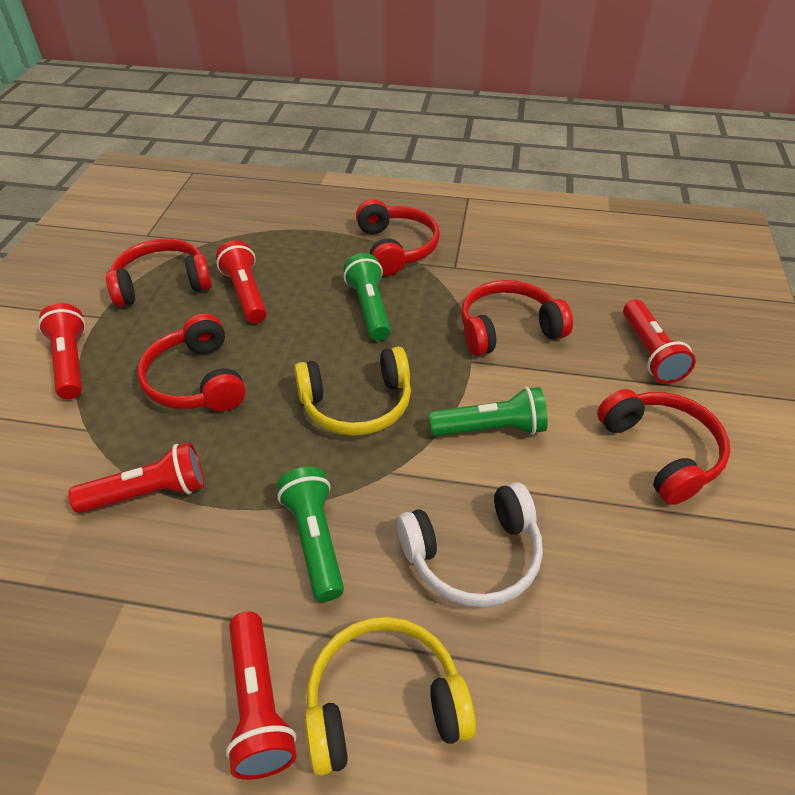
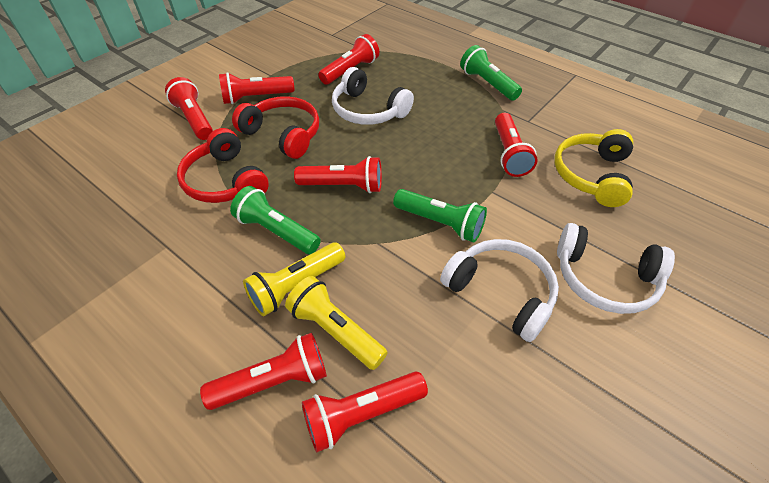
red flashlight: 5 -> 7
red headphones: 5 -> 2
white headphones: 1 -> 3
yellow flashlight: 0 -> 2
yellow headphones: 2 -> 1

